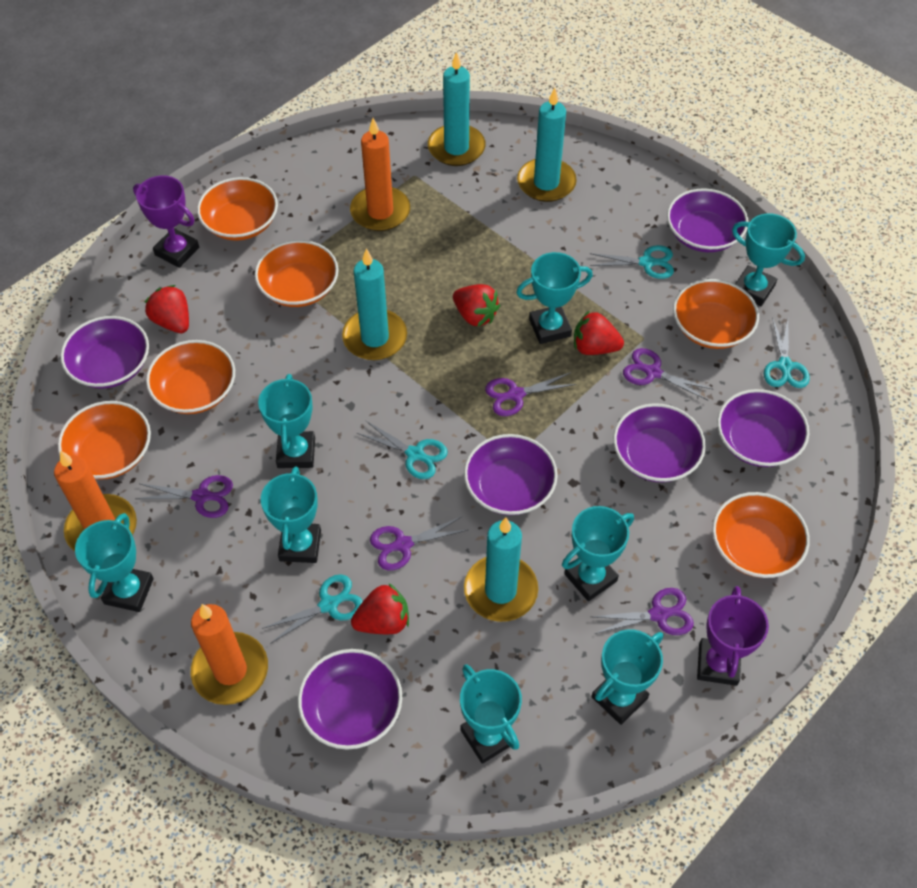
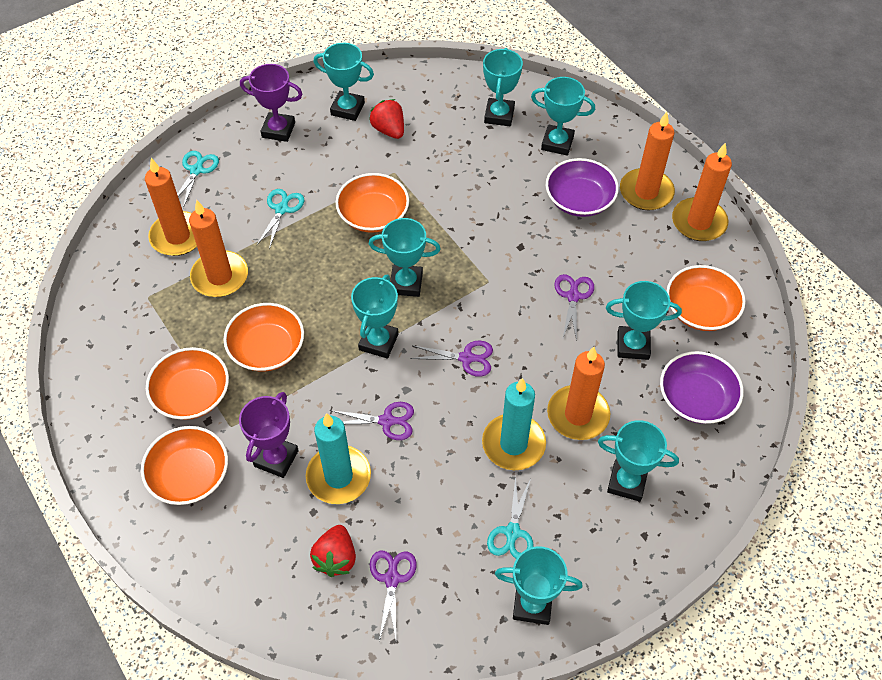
orange bowl: 6 -> 5
orange candle: 3 -> 5
purple bowl: 6 -> 2
purple scissors: 5 -> 4
red strawberry: 4 -> 2
turquoise candle: 4 -> 2
turquoise scissors: 4 -> 3

